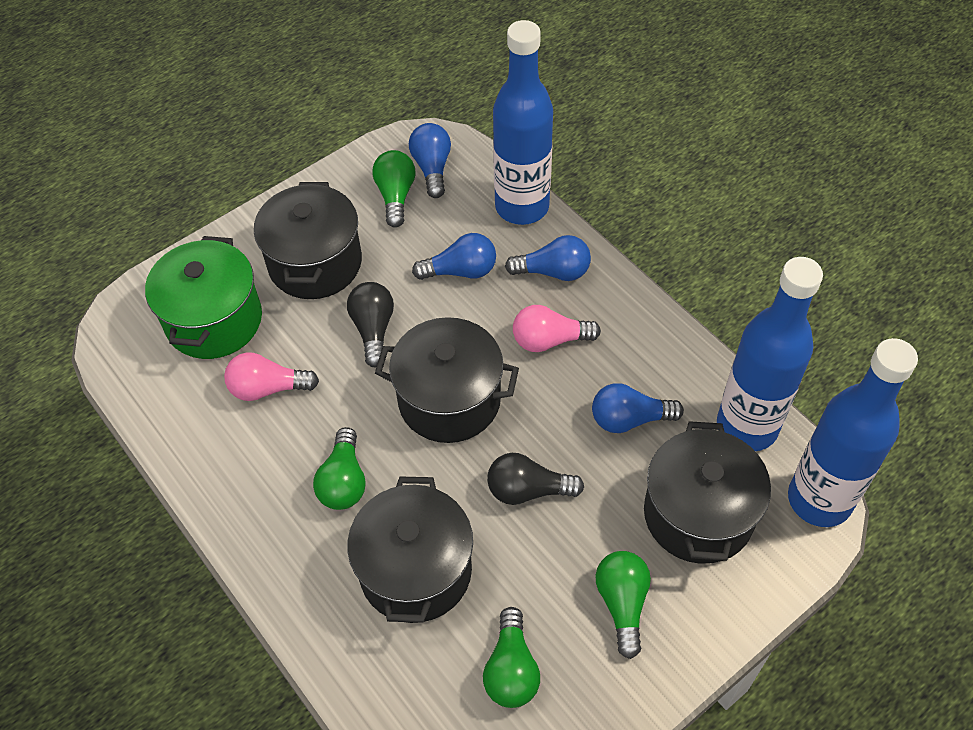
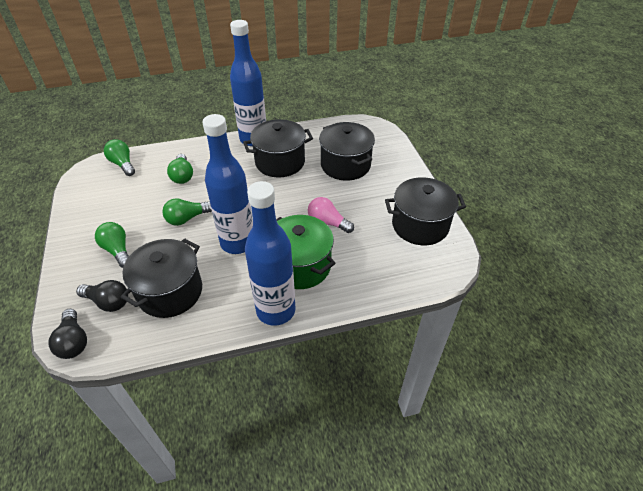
blue light bulb: 4 -> 0
pink light bulb: 2 -> 1

